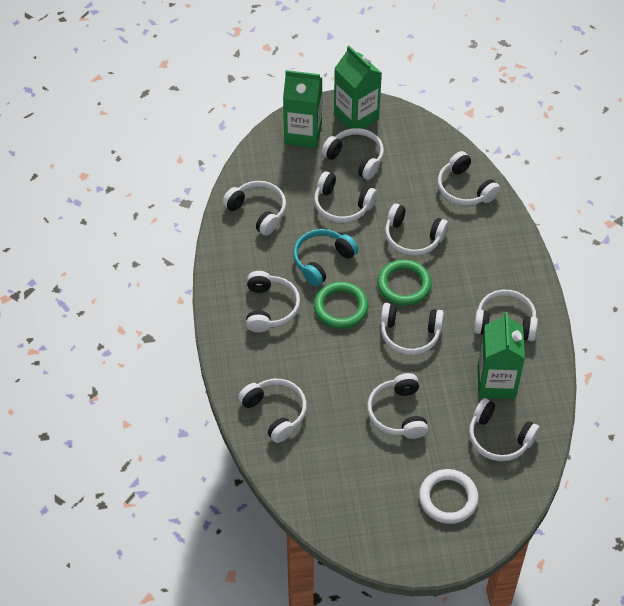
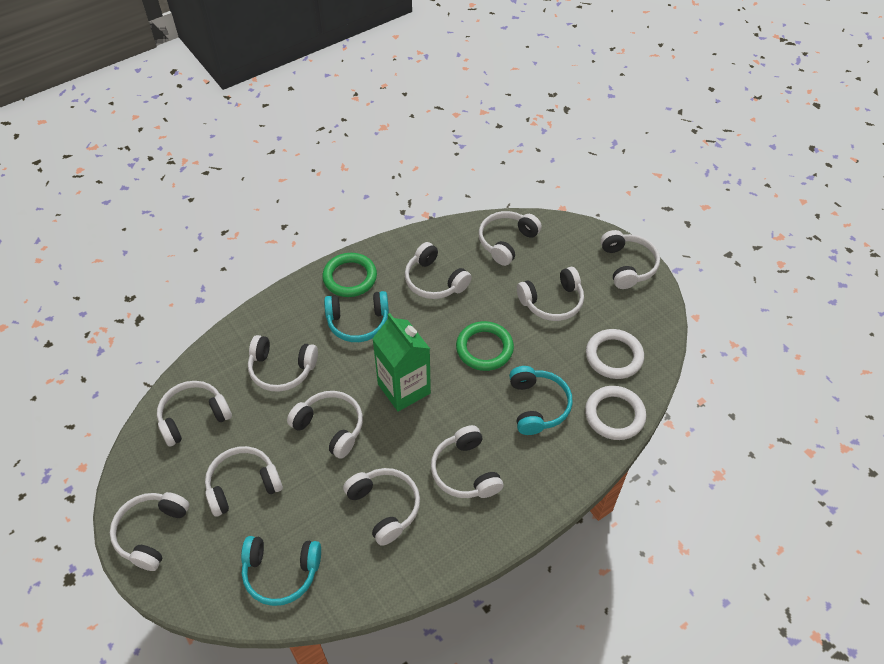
green carton: 3 -> 1
turquoise headphones: 1 -> 3
white ring: 1 -> 2

